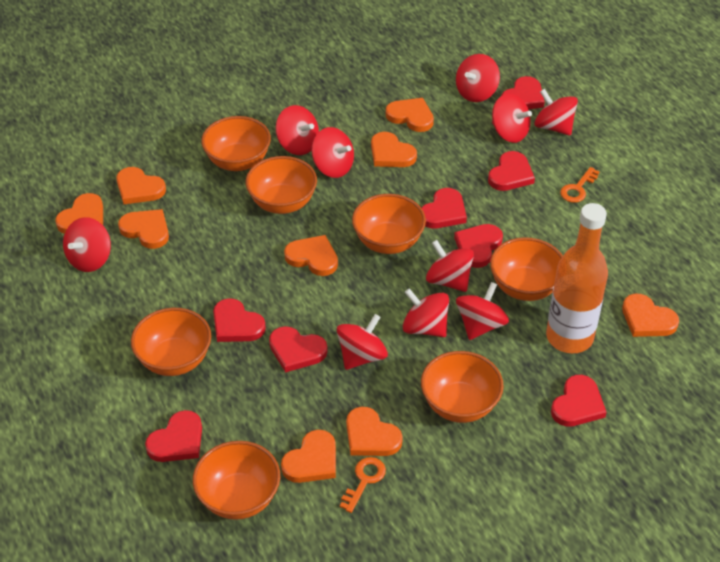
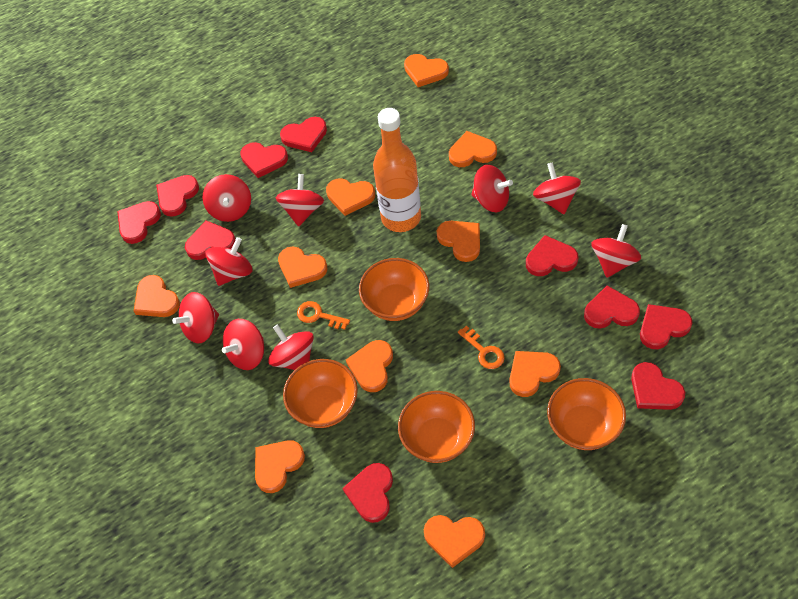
orange bowl: 7 -> 4
orange heart: 9 -> 10
red heart: 8 -> 10
red spinning top: 10 -> 9

